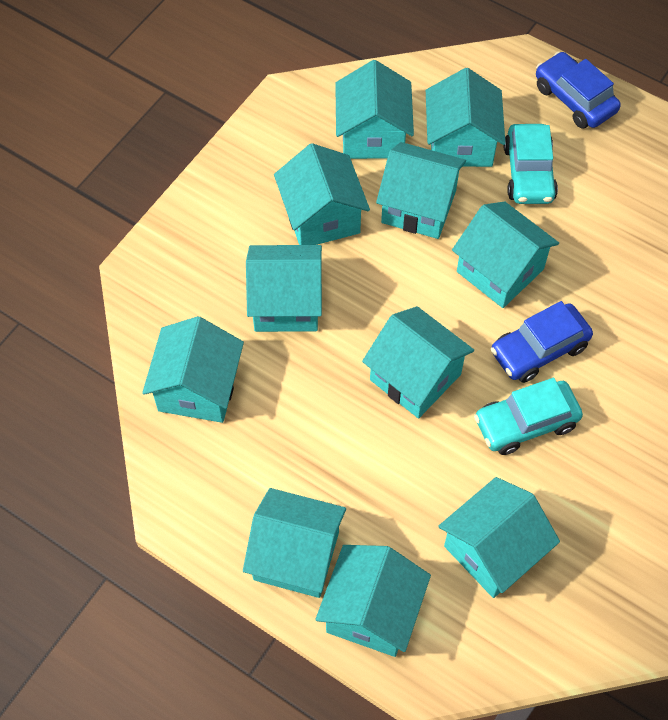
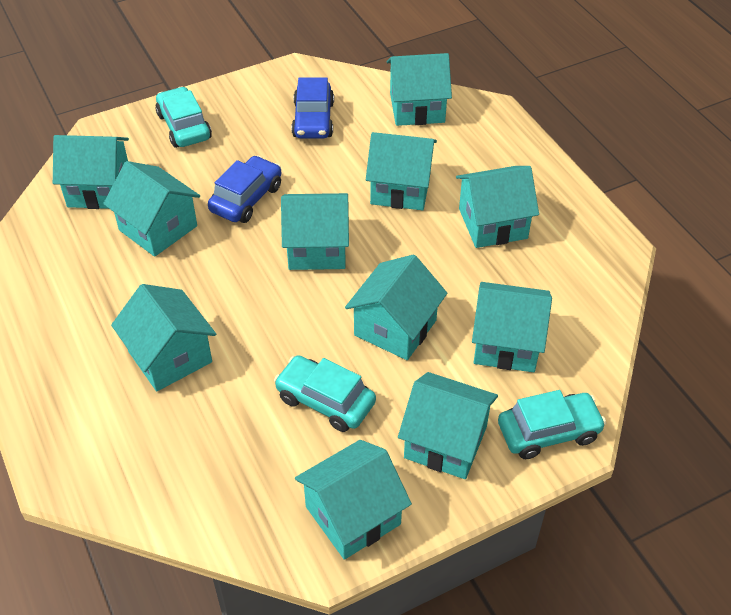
turquoise car: 2 -> 3

